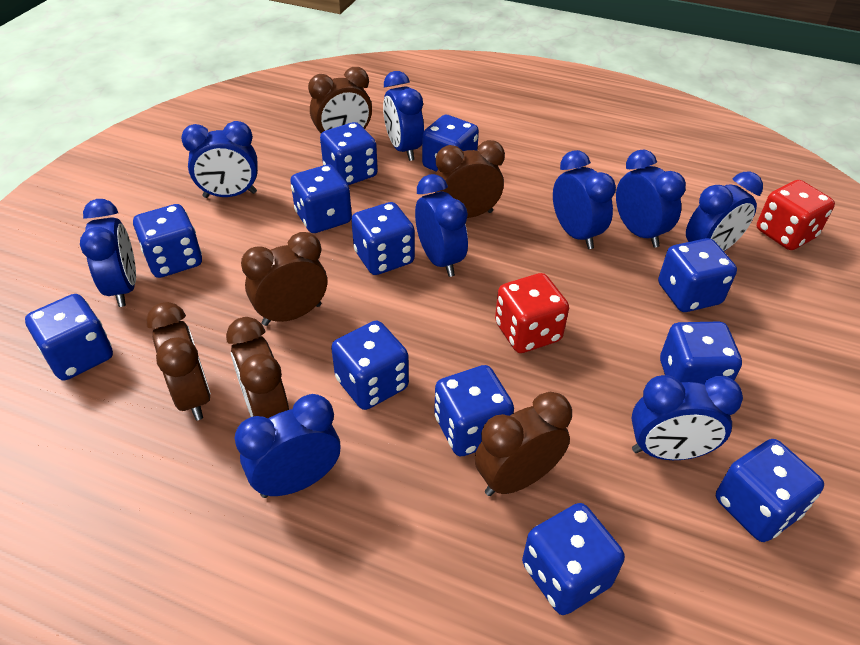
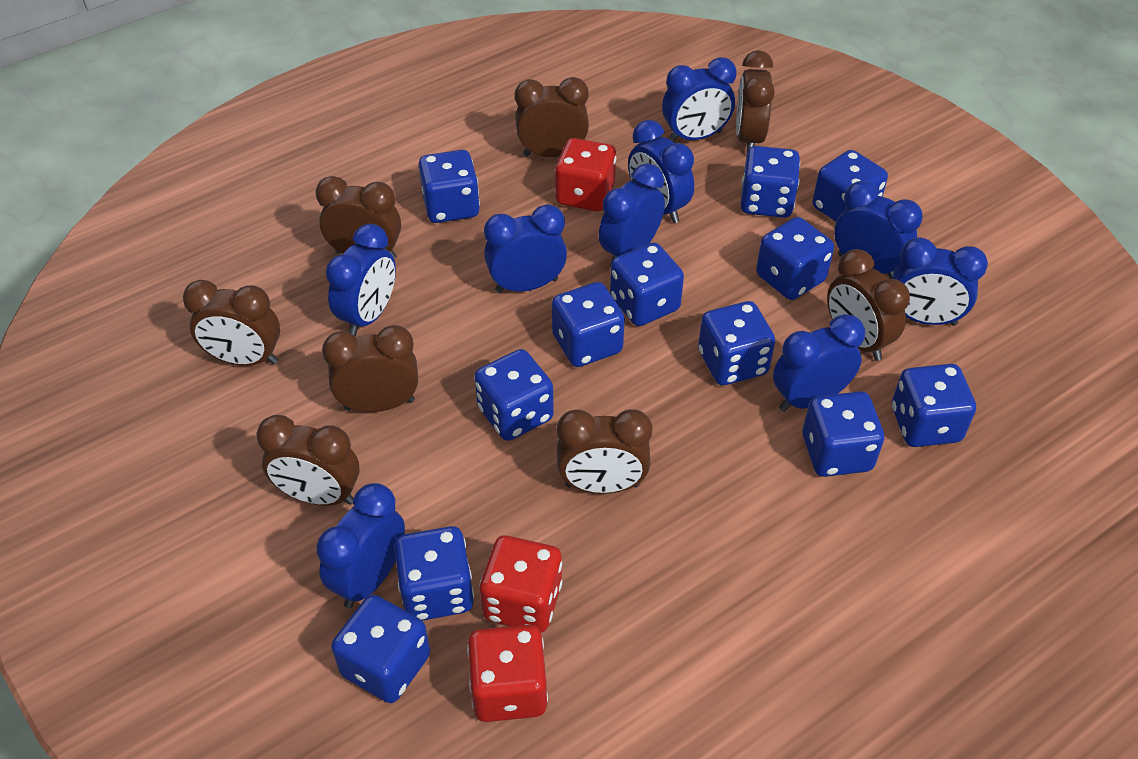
brown clock: 6 -> 8
red dice: 2 -> 3

